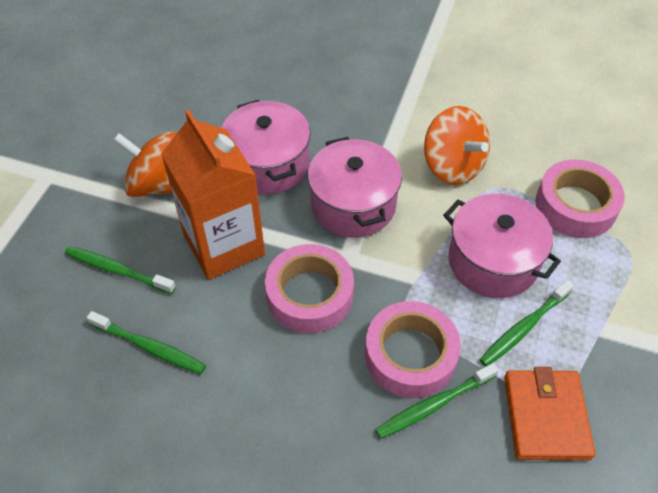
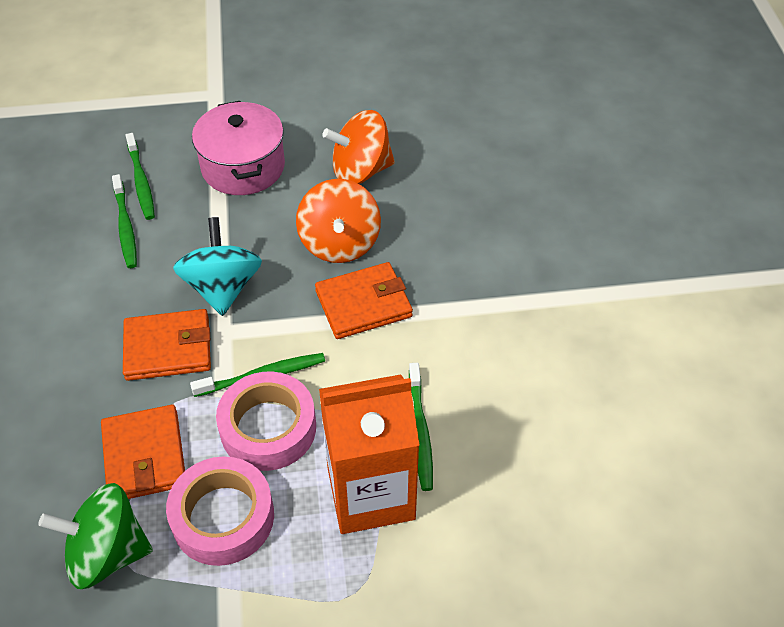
green spinning top: 0 -> 1
orange wallet: 1 -> 3
pink pot: 3 -> 1
pink tape: 3 -> 2
turquoise spinning top: 0 -> 1

